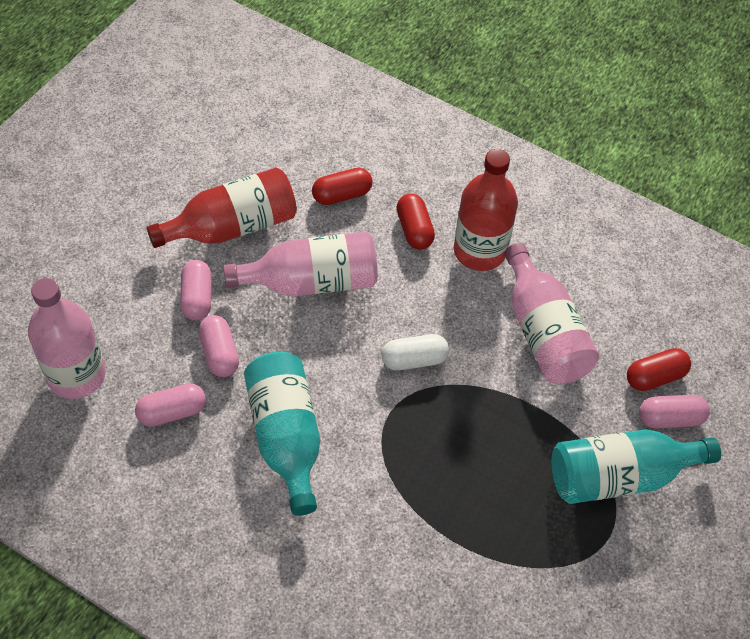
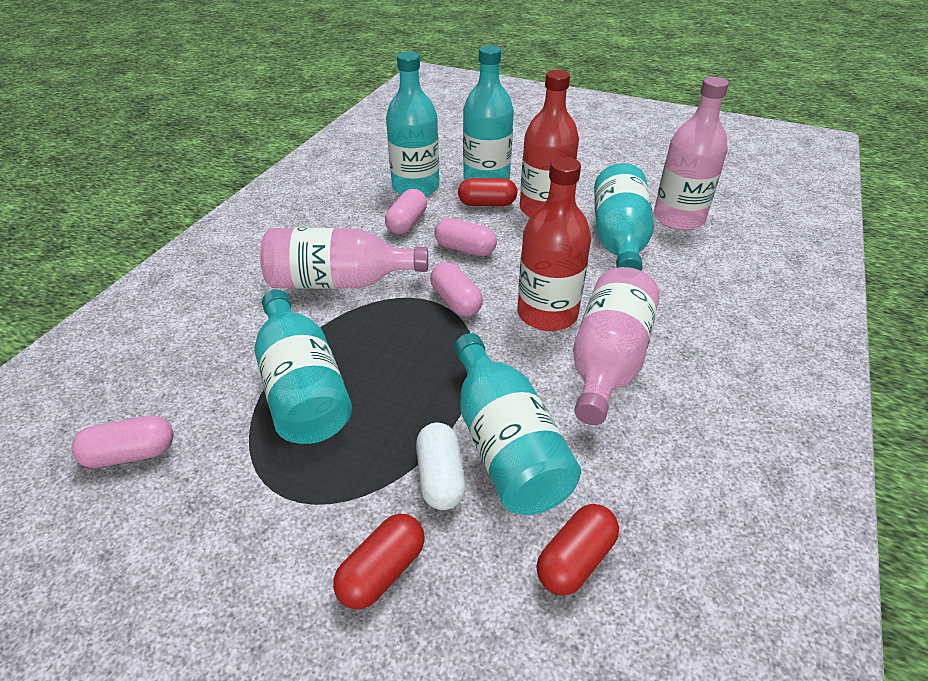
turquoise bottle: 2 -> 5

